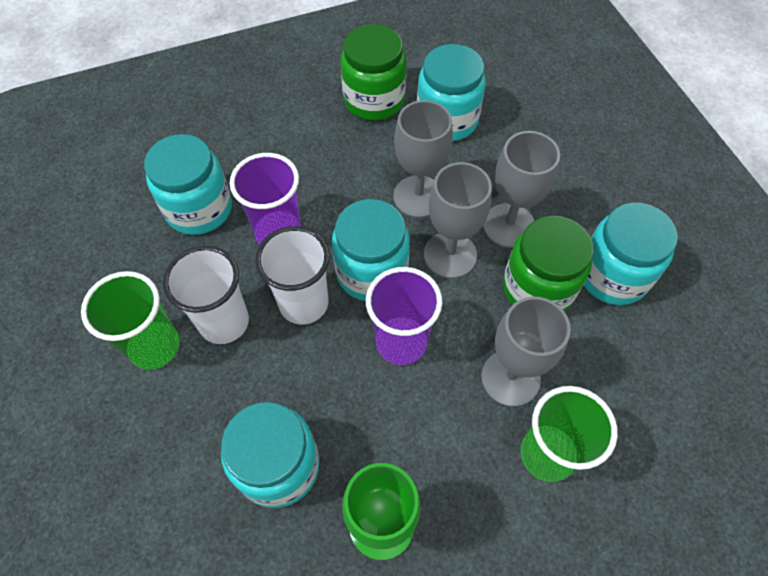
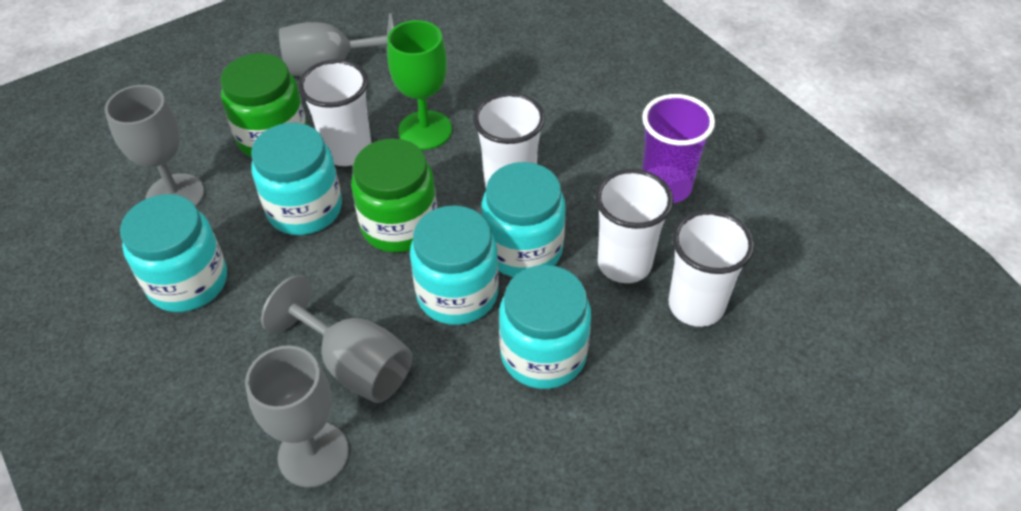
green cup: 2 -> 0
purple cup: 2 -> 1
white cup: 2 -> 4

